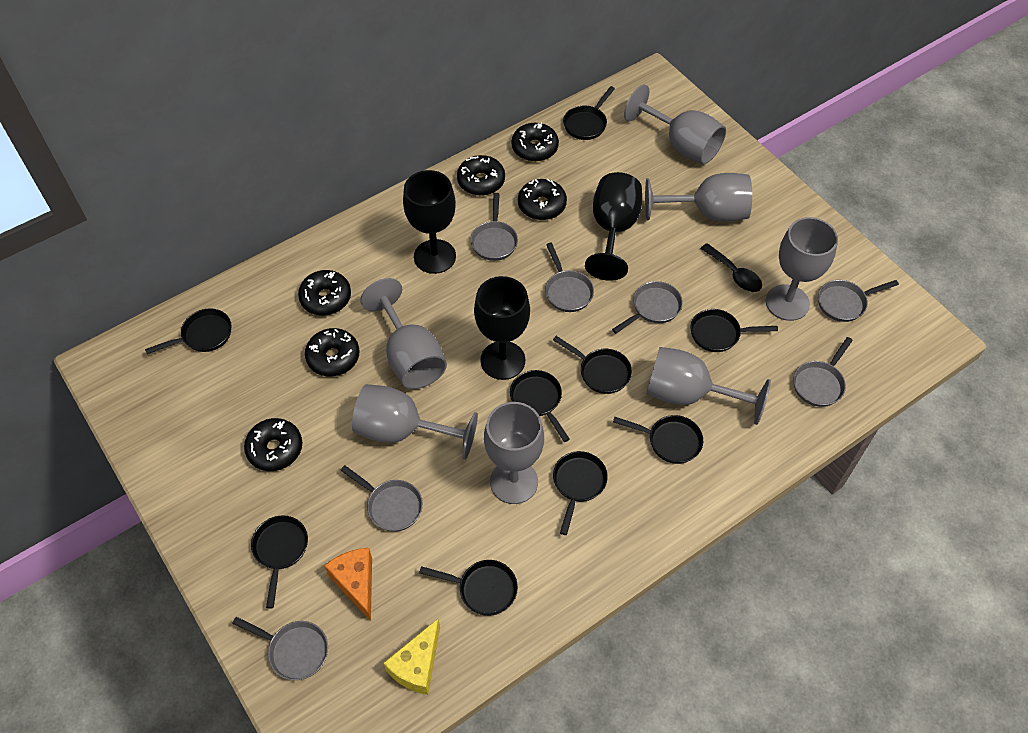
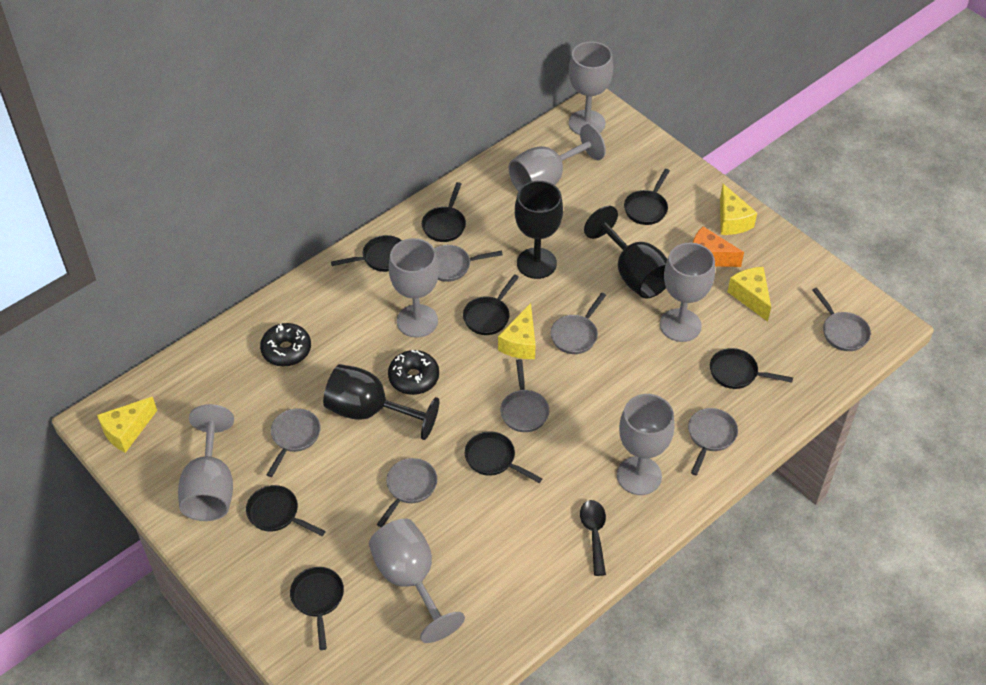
black donut: 6 -> 2
black pan: 9 -> 8
yellow cheese: 1 -> 4

